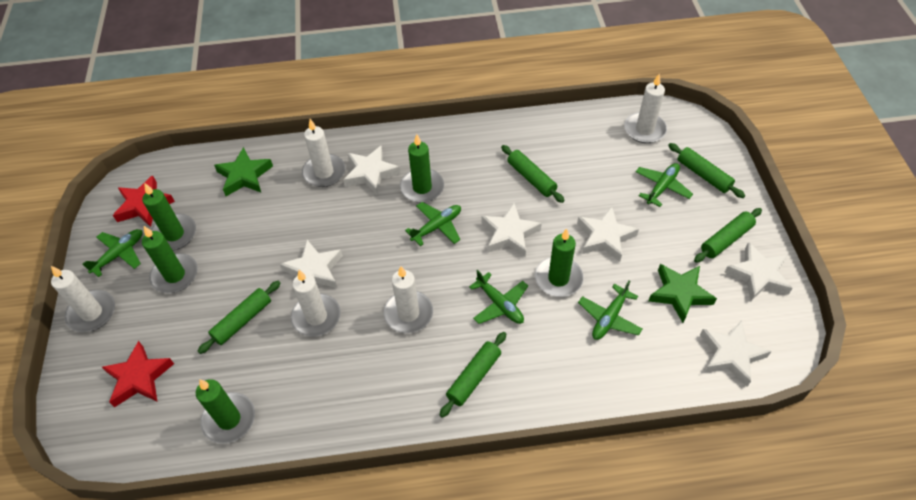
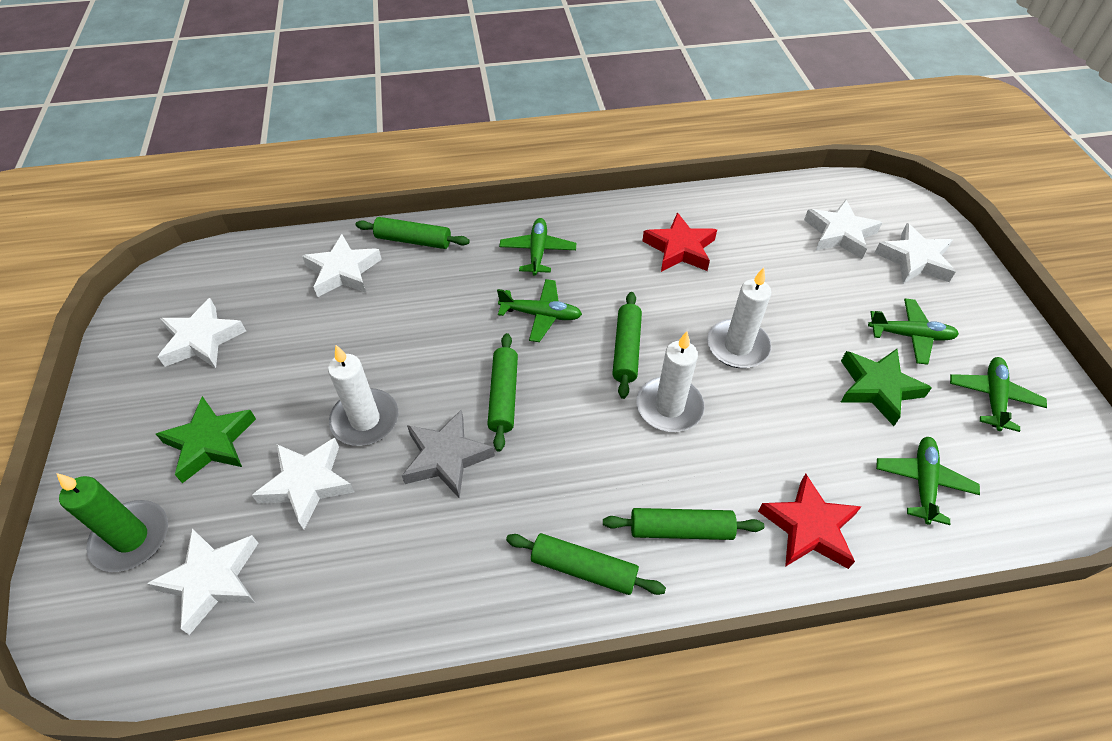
green candle: 5 -> 1
grey star: 0 -> 1
white candle: 5 -> 3

